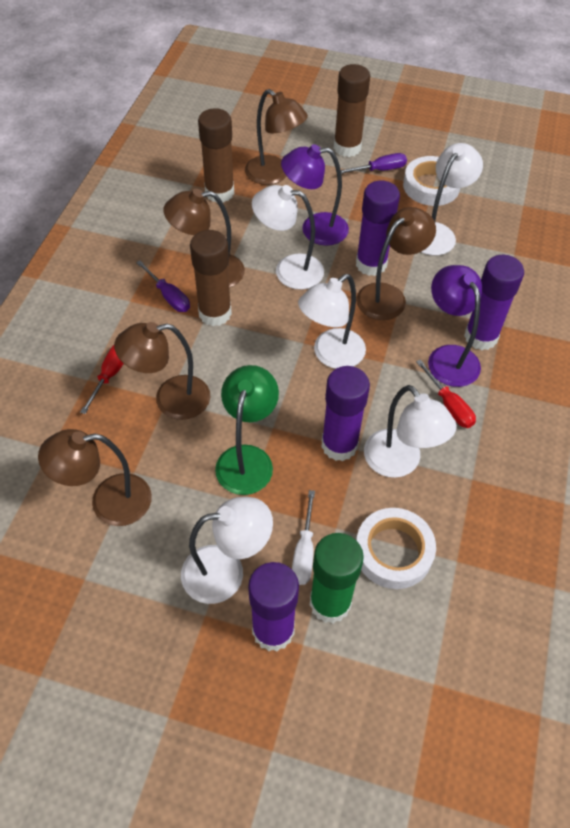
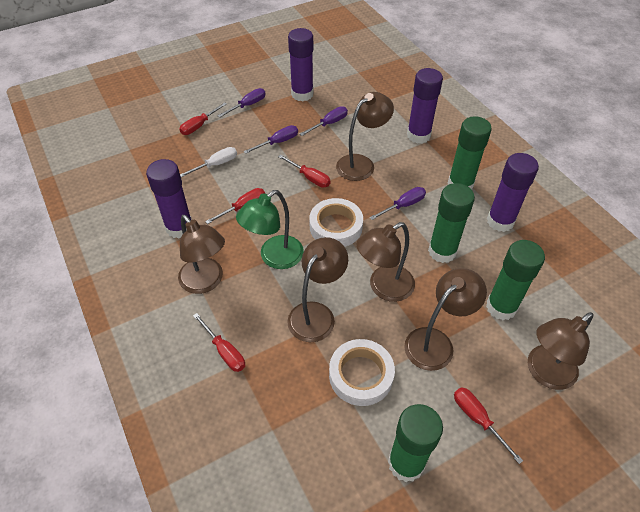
brown glue stick: 3 -> 0
brown lamp: 5 -> 6
green glue stick: 1 -> 4
purple lamp: 2 -> 0
purple screwdriver: 2 -> 4
red screwdriver: 2 -> 5
white lamp: 5 -> 0

